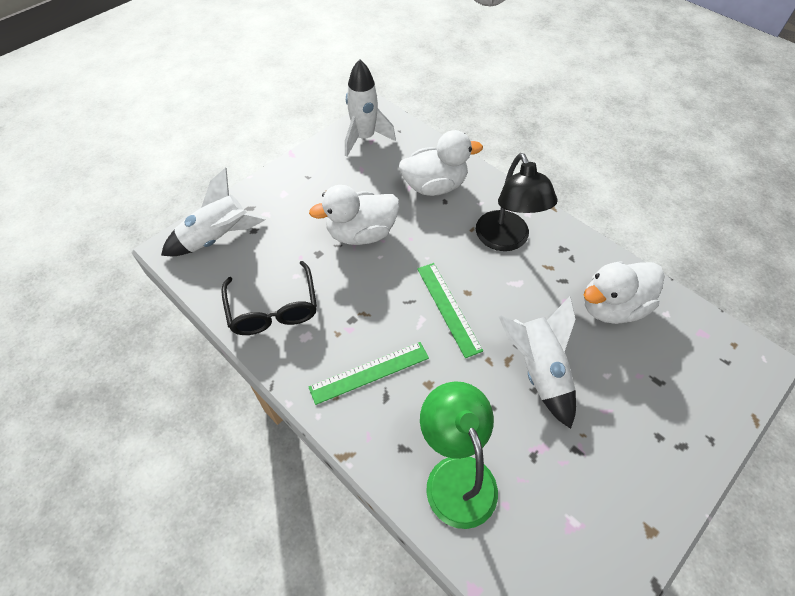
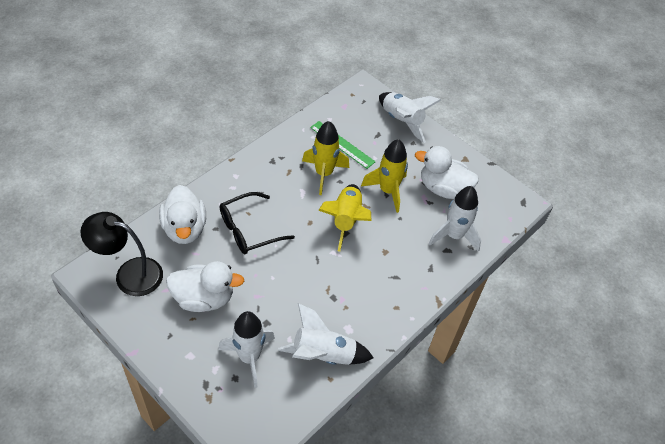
green lamp: 1 -> 0
green ruler: 2 -> 1
white rocket: 3 -> 4
yellow rocket: 0 -> 3

